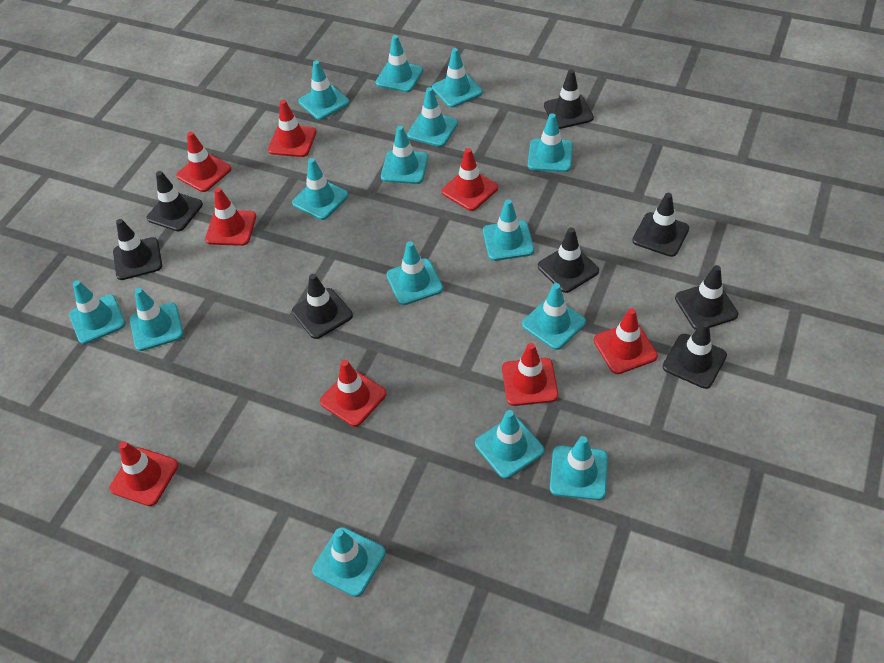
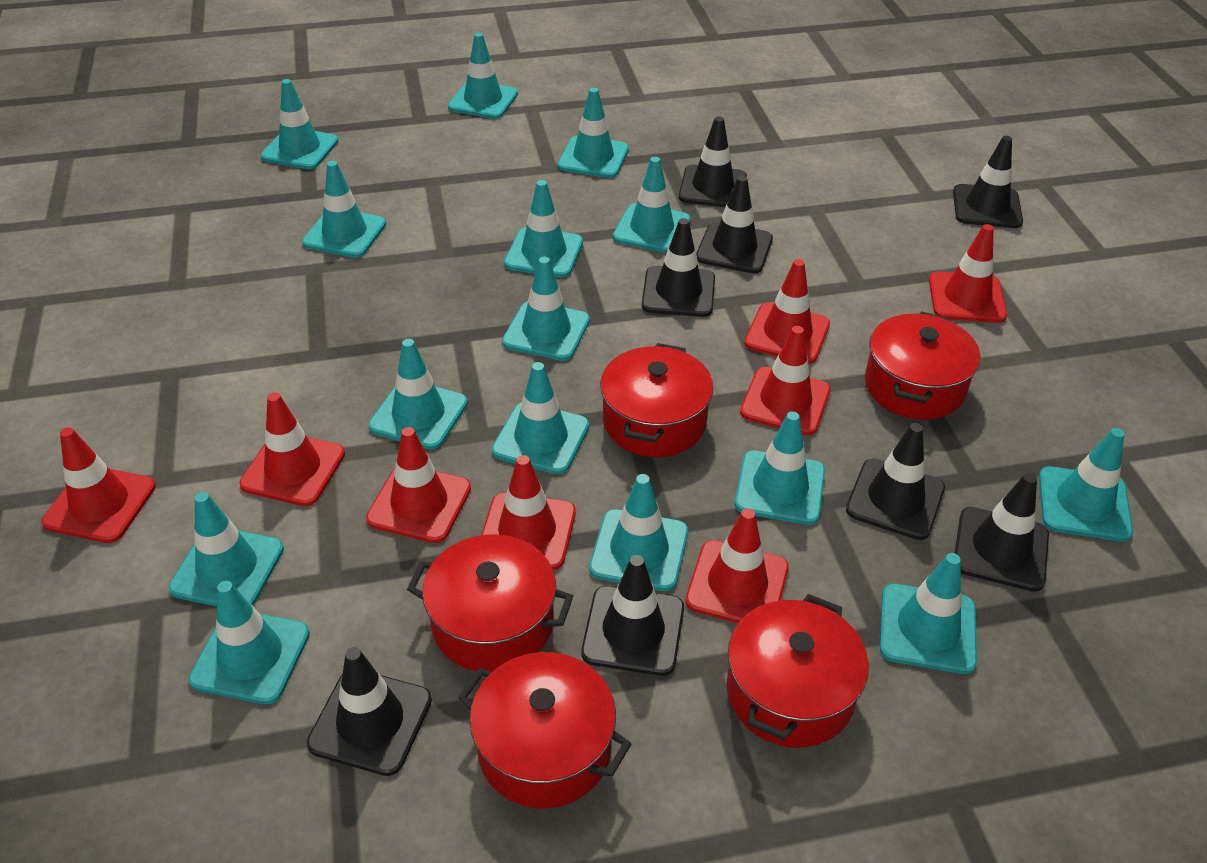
red pot: 0 -> 5

